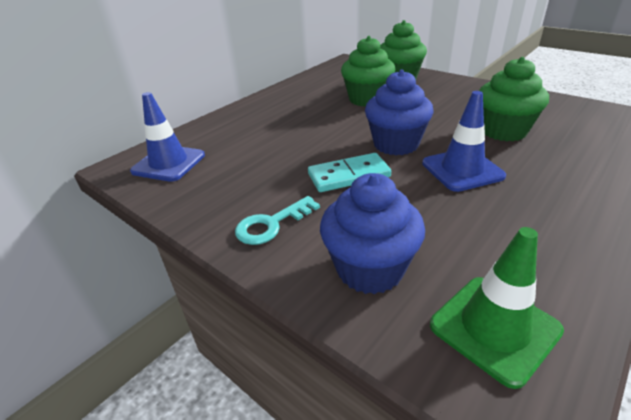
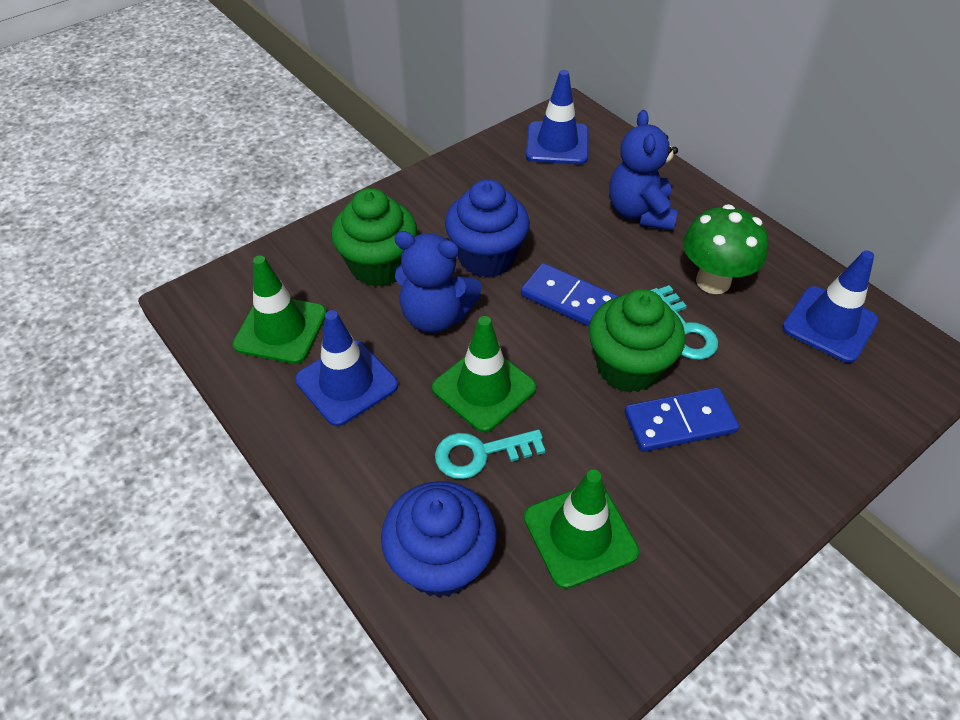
blue domino: 0 -> 2
blue teddy bear: 0 -> 2
blue traffic cone: 2 -> 3
green cupcake: 3 -> 2
green mushroom: 0 -> 1
green traffic cone: 1 -> 3
turquoise domino: 1 -> 0
turquoise key: 1 -> 2

